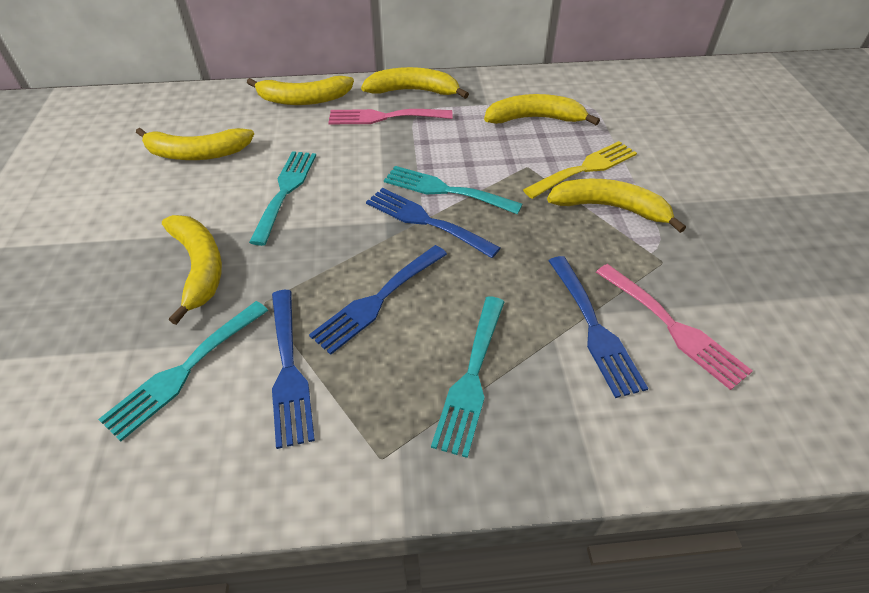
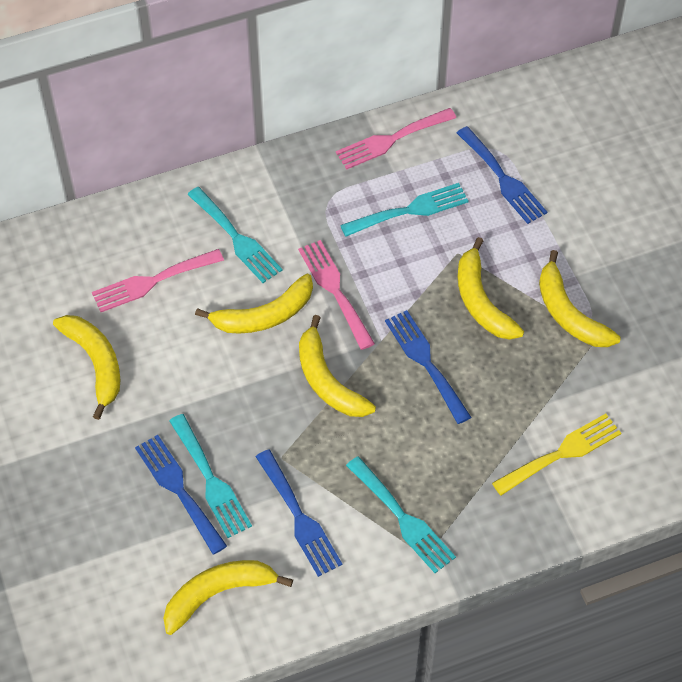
pink fork: 2 -> 3

